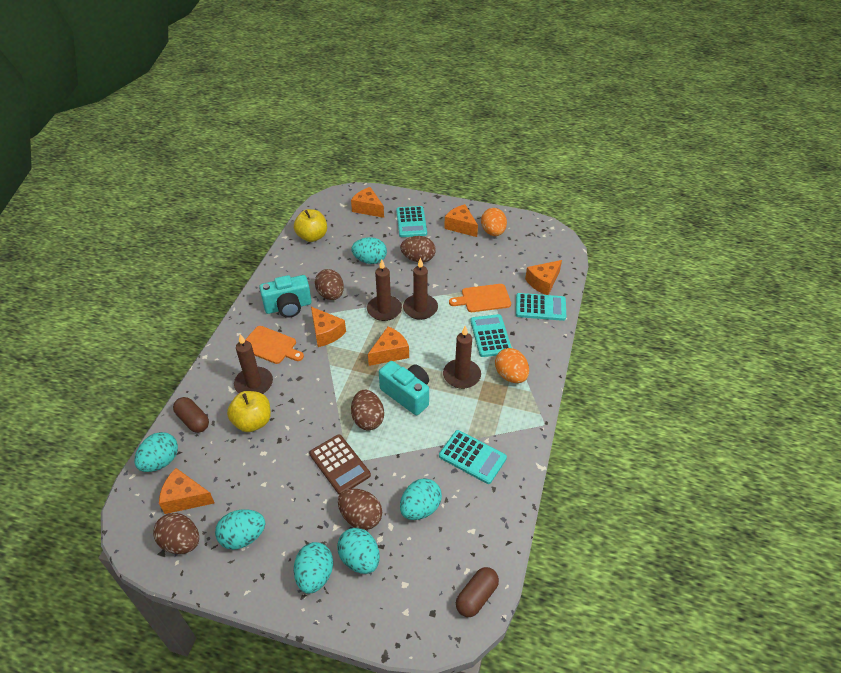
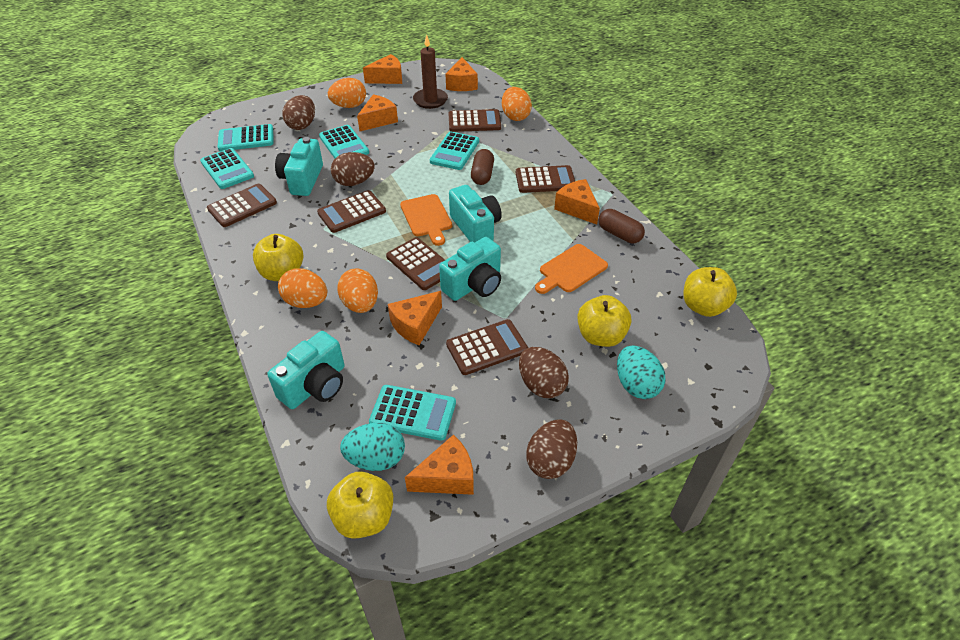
brown calculator: 1 -> 6
brown candle: 4 -> 1
brown egg: 5 -> 4
orange egg: 2 -> 4
turquoise calculator: 4 -> 5
turquoise camera: 2 -> 4
turquoise egg: 6 -> 2
yellow apple: 2 -> 4

